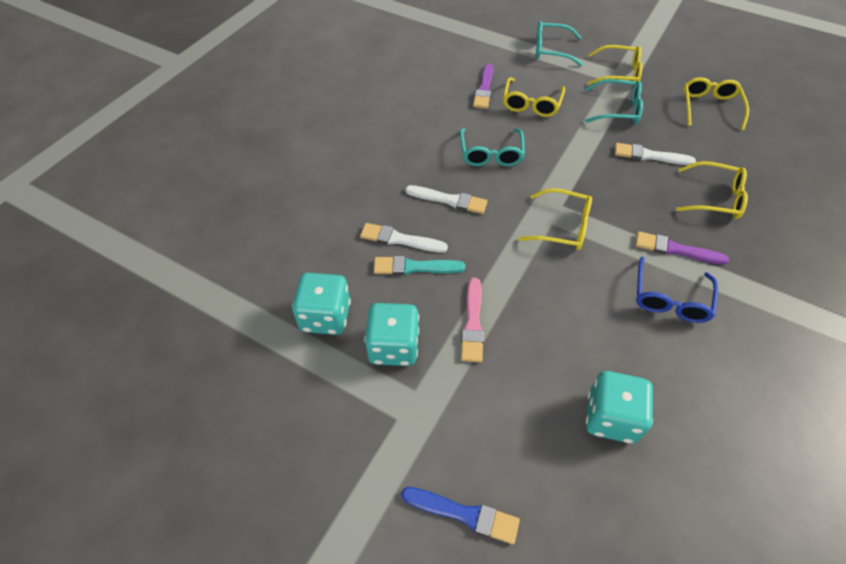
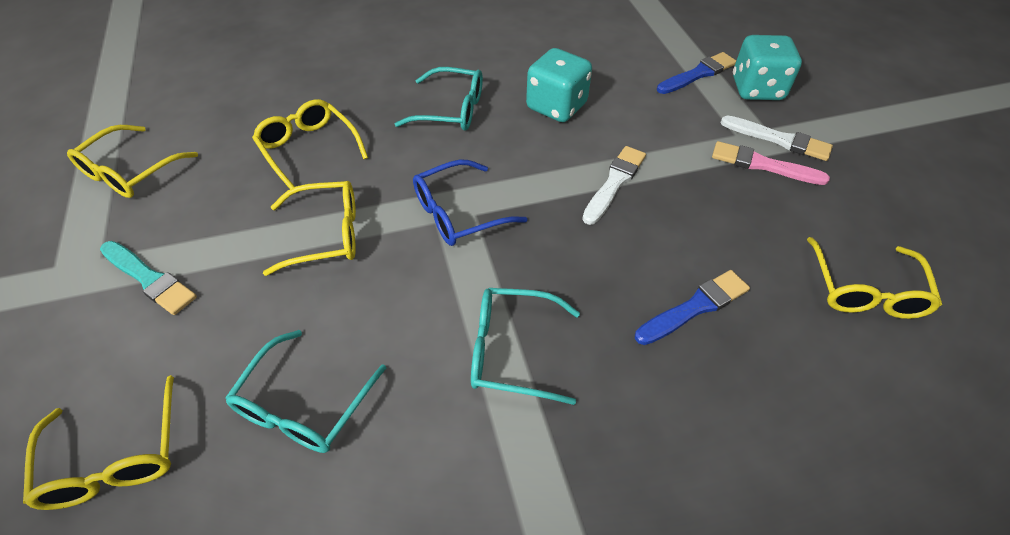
blue brush: 1 -> 2
purple brush: 2 -> 0
turquoise dice: 3 -> 2
white brush: 3 -> 2

